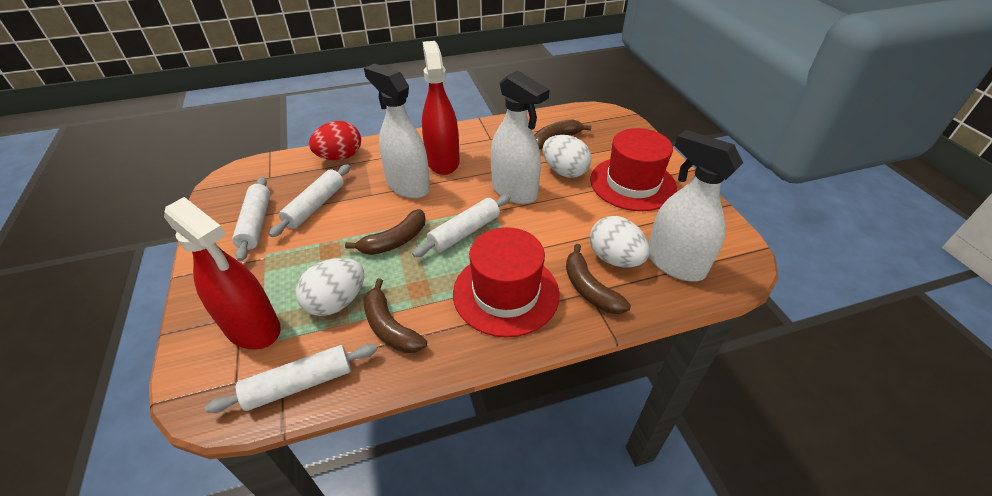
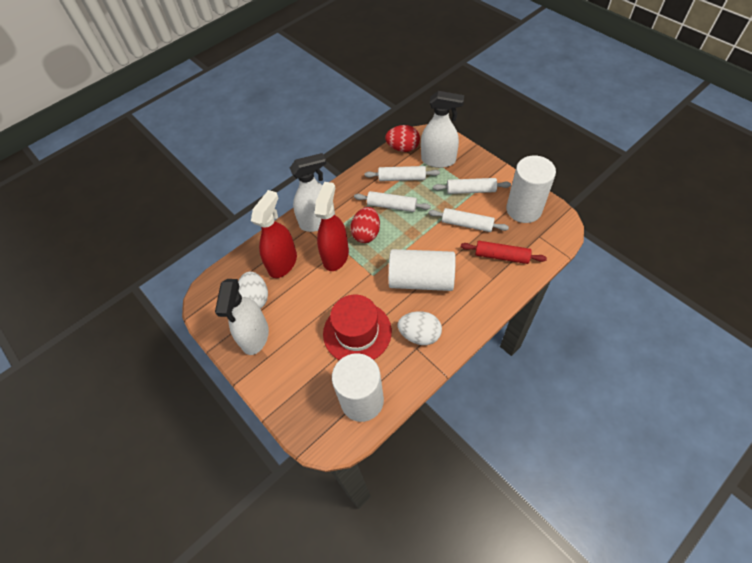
brown banana: 4 -> 0
red egg: 1 -> 2
red hat: 2 -> 1
red rolling pin: 0 -> 1
white cylinder: 0 -> 3
white egg: 3 -> 2

